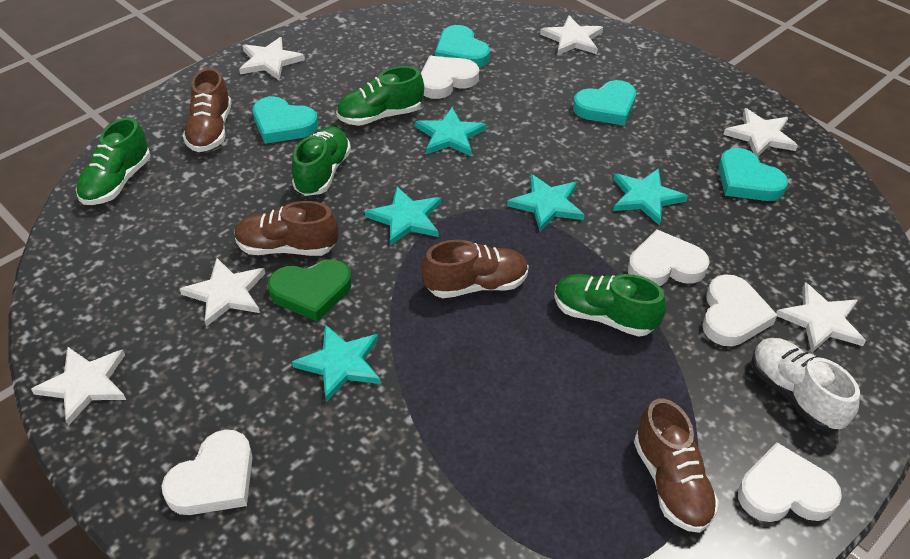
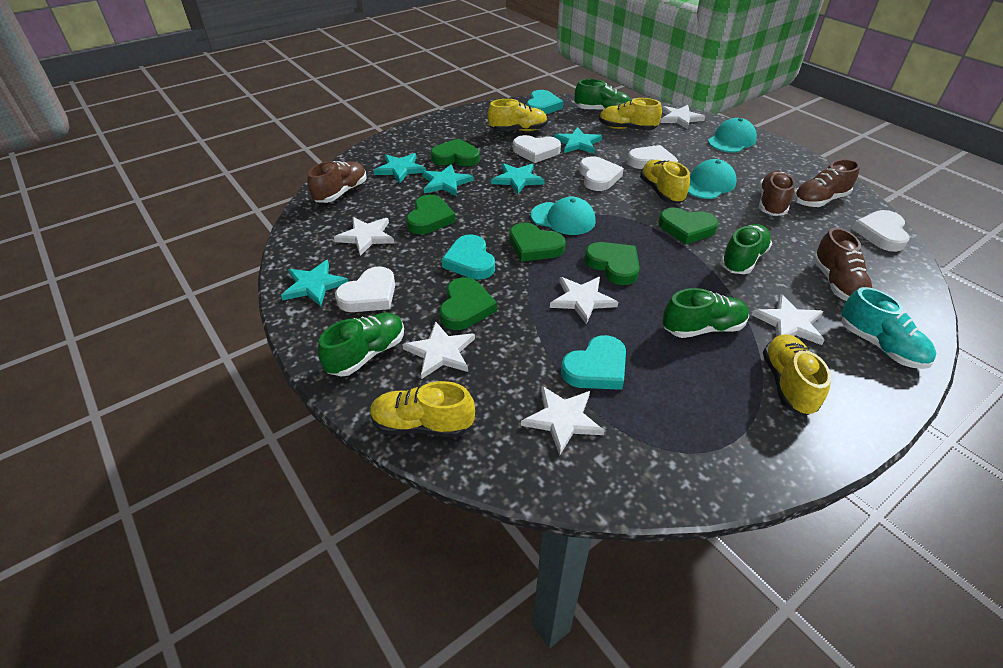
green heart: 1 -> 6
turquoise cap: 0 -> 3
turquoise heart: 4 -> 3
turquoise shoe: 0 -> 1
white shoe: 1 -> 0
yellow shoe: 0 -> 5

